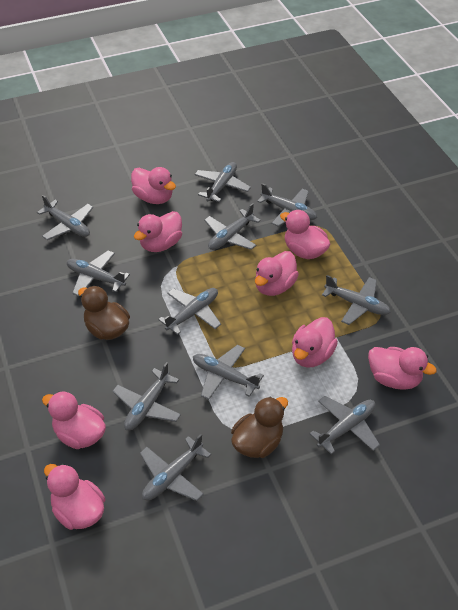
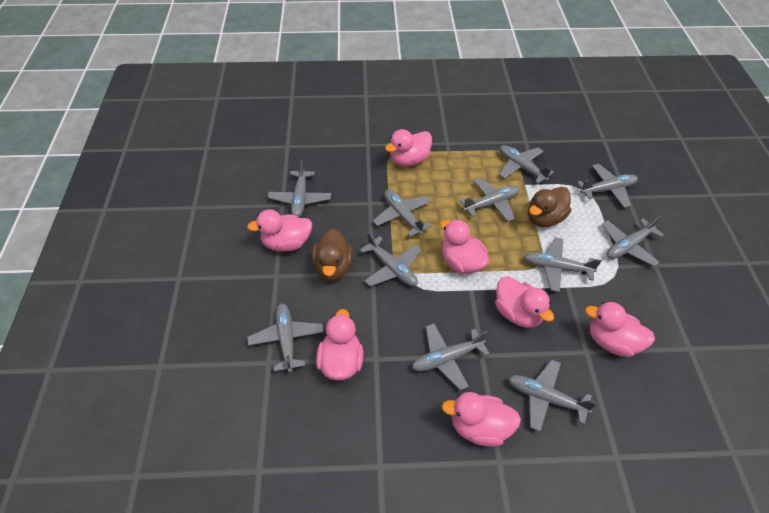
pink duck: 8 -> 7

